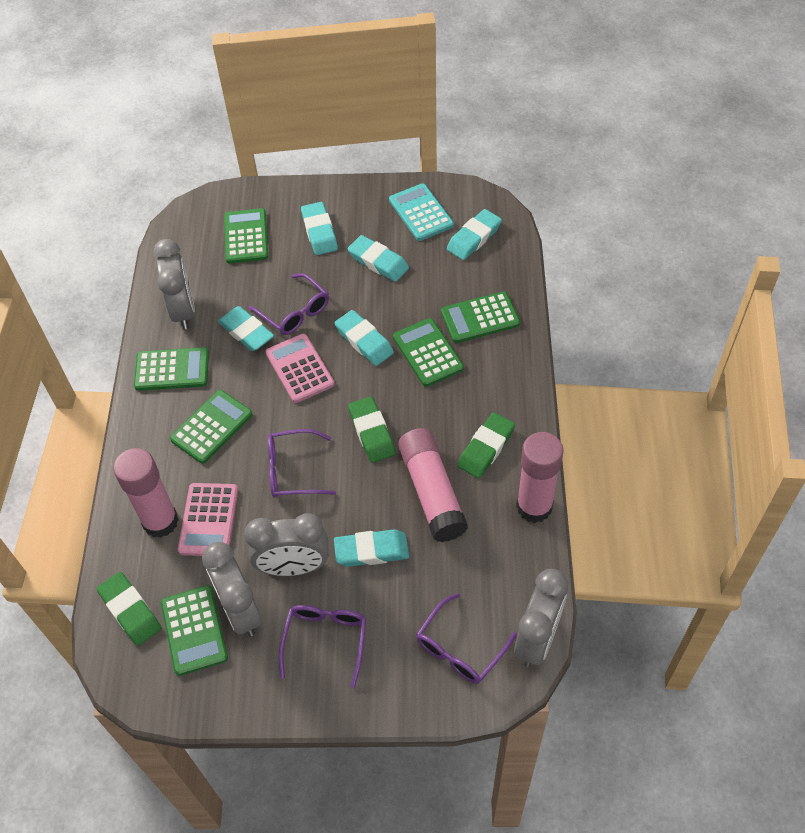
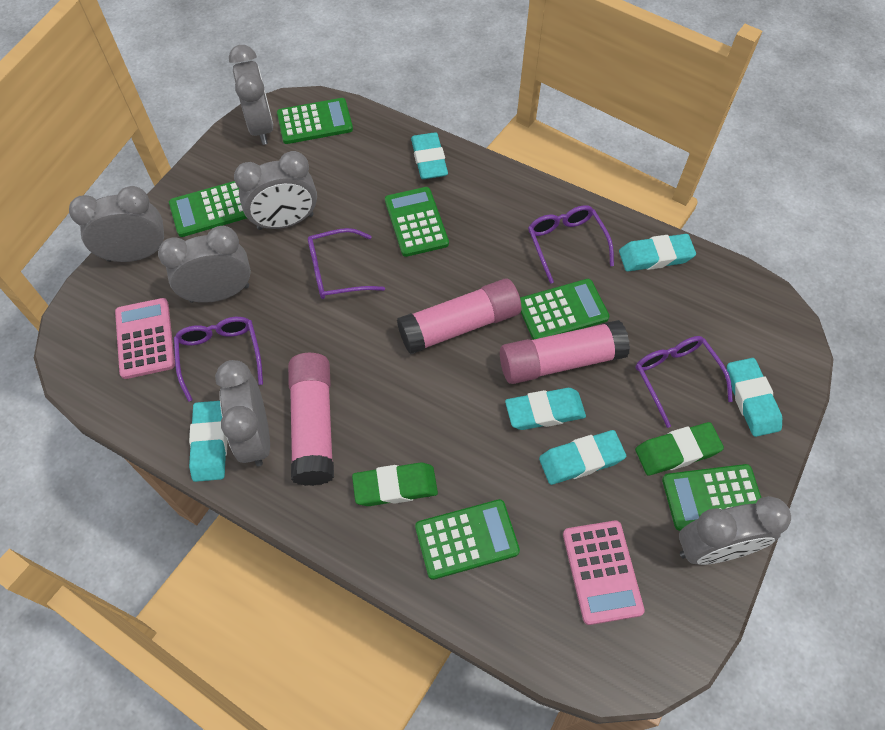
green eraser: 3 -> 2
grey clock: 4 -> 6
turquoise calculator: 1 -> 0

